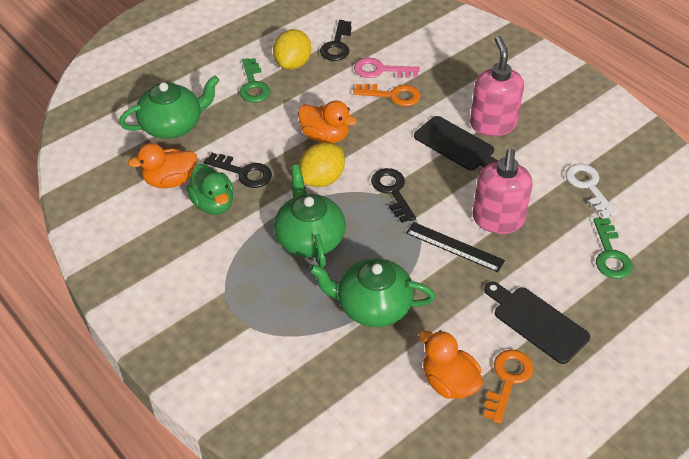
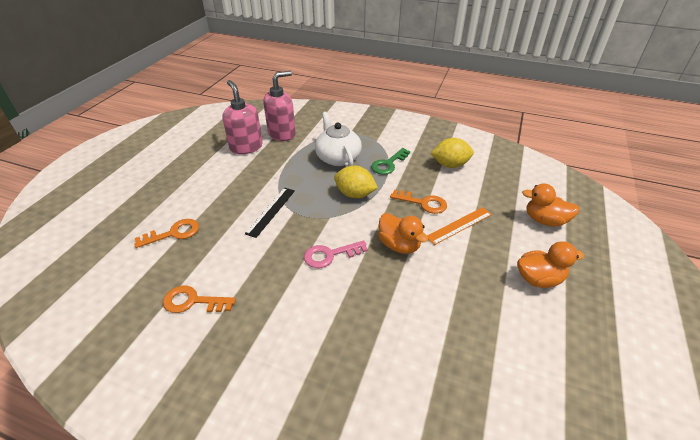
black cutting board: 2 -> 0
black key: 3 -> 0
green duck: 1 -> 0
green key: 2 -> 1
green teapot: 3 -> 0
orange key: 2 -> 3
orange ruler: 0 -> 1
white key: 1 -> 0
white teapot: 0 -> 1

